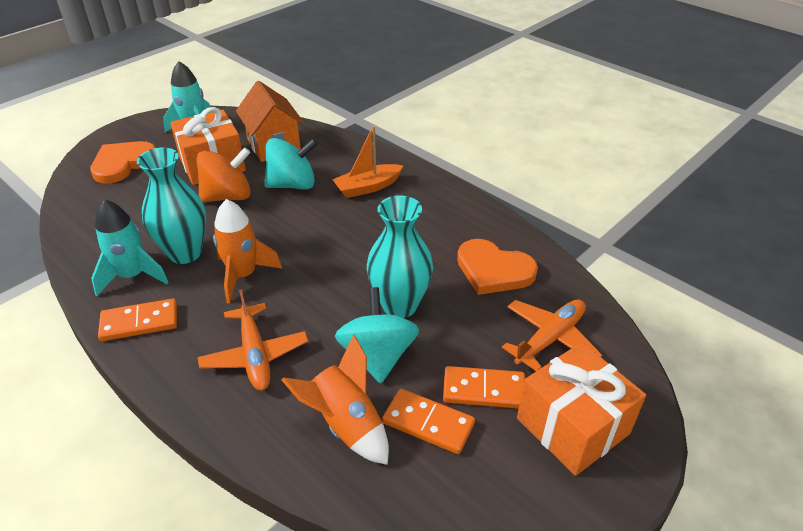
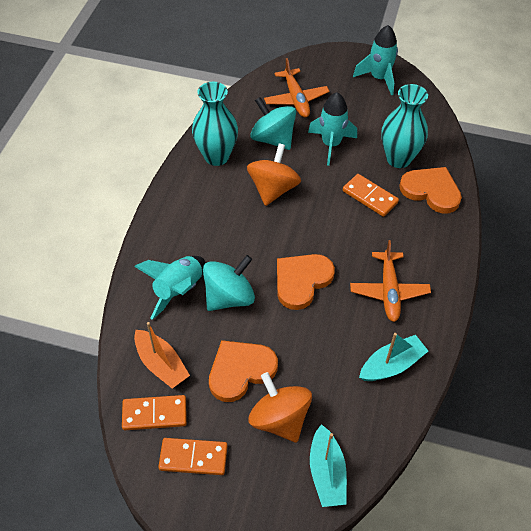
orange gift: 2 -> 0
orange heart: 2 -> 3
orange house: 1 -> 0
orange rocket: 2 -> 0
orange spinning top: 1 -> 2
turquoise boat: 0 -> 2
turquoise rocket: 2 -> 3

